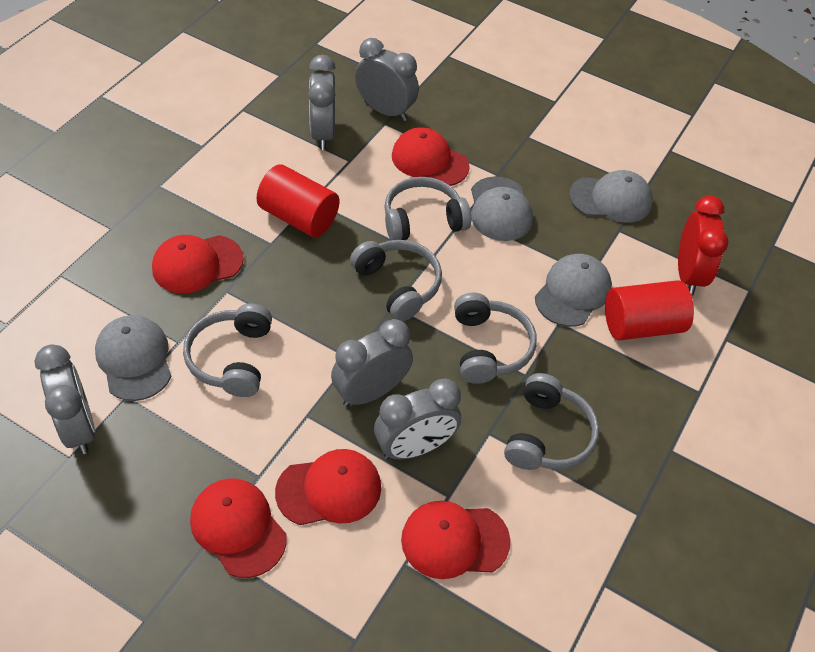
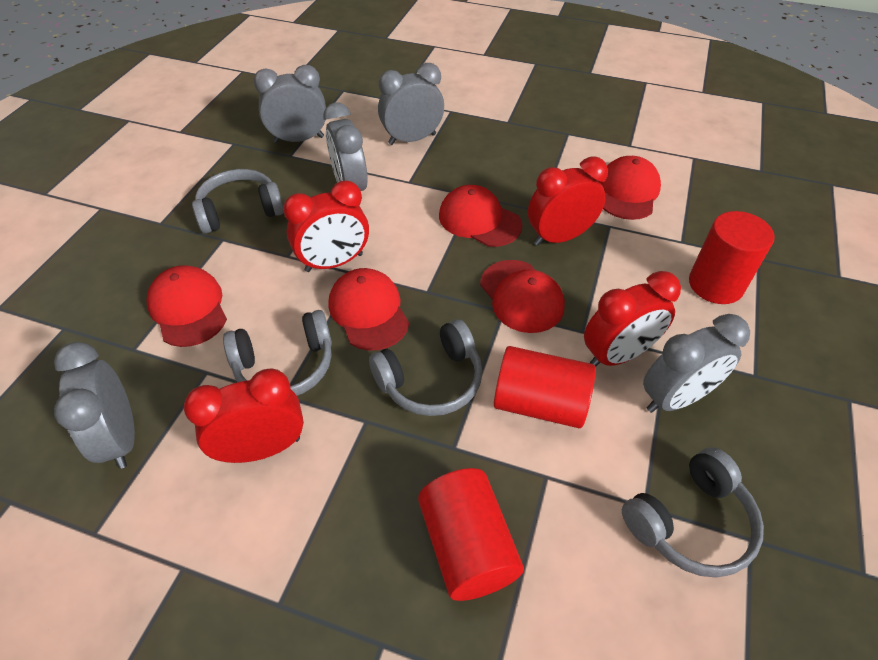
grey cap: 4 -> 0
grey headphones: 5 -> 4
red clock: 1 -> 4
red cylinder: 2 -> 3

